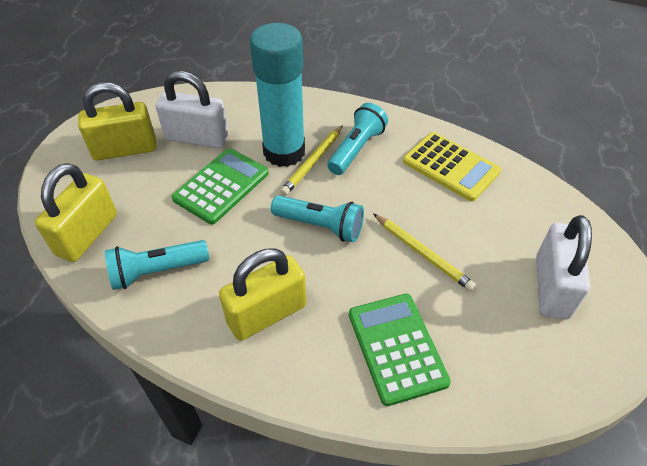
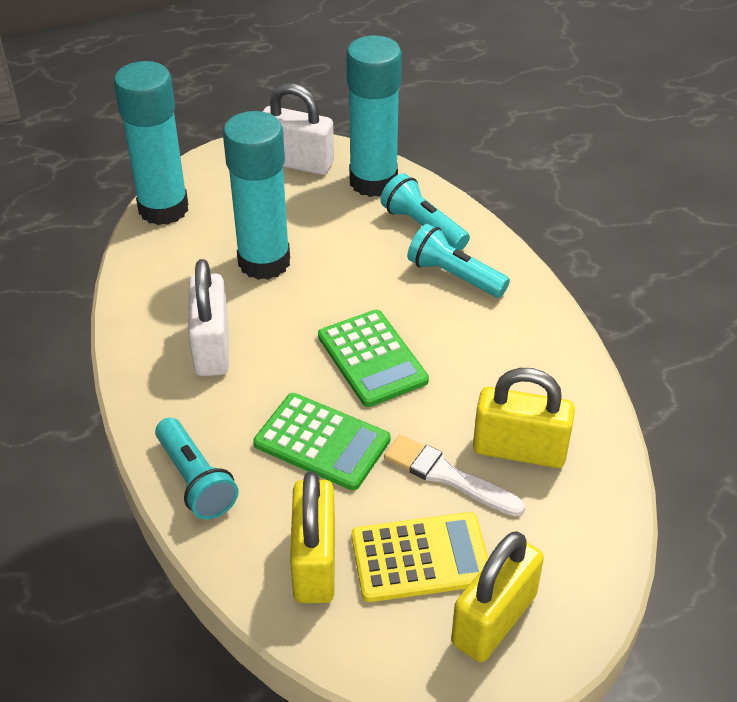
turquoise glue stick: 1 -> 3
white brush: 0 -> 1
yellow pencil: 2 -> 0

